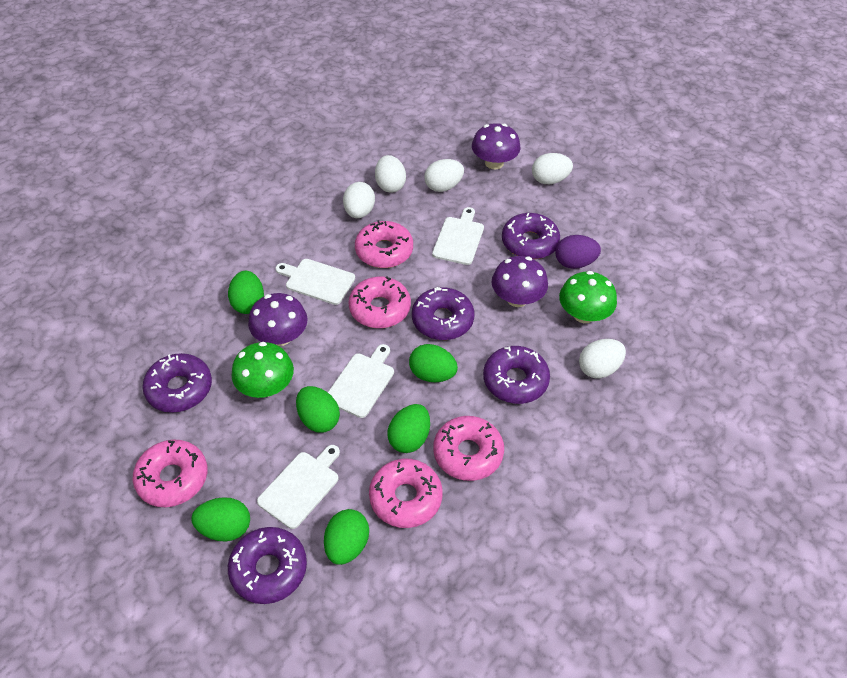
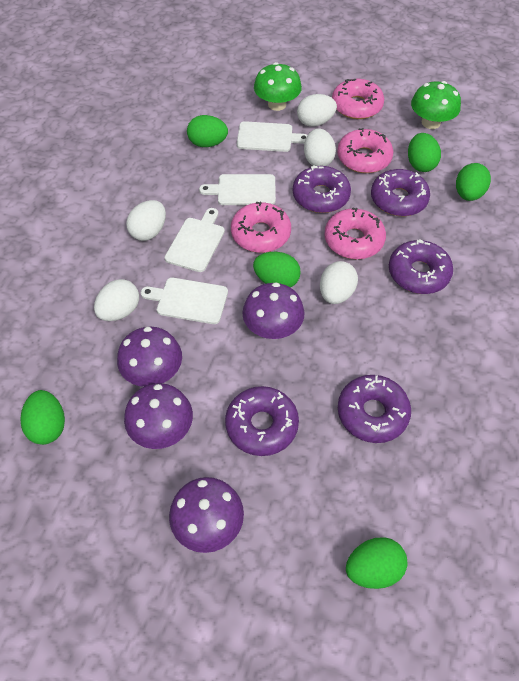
pink donut: 5 -> 4
purple egg: 1 -> 0
purple mushroom: 3 -> 4

